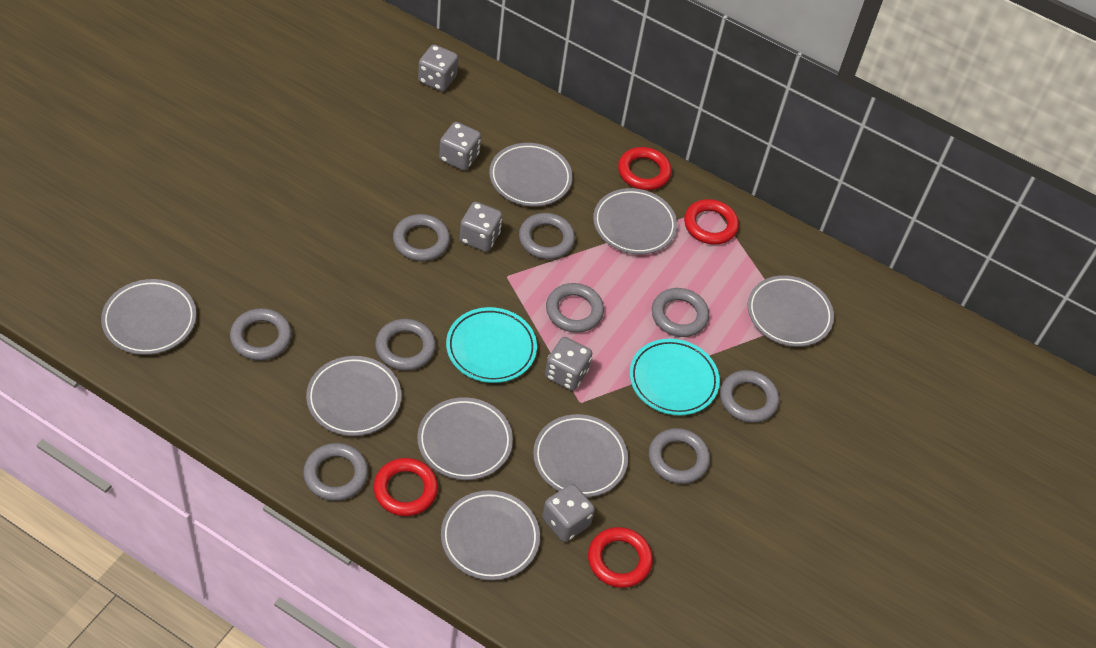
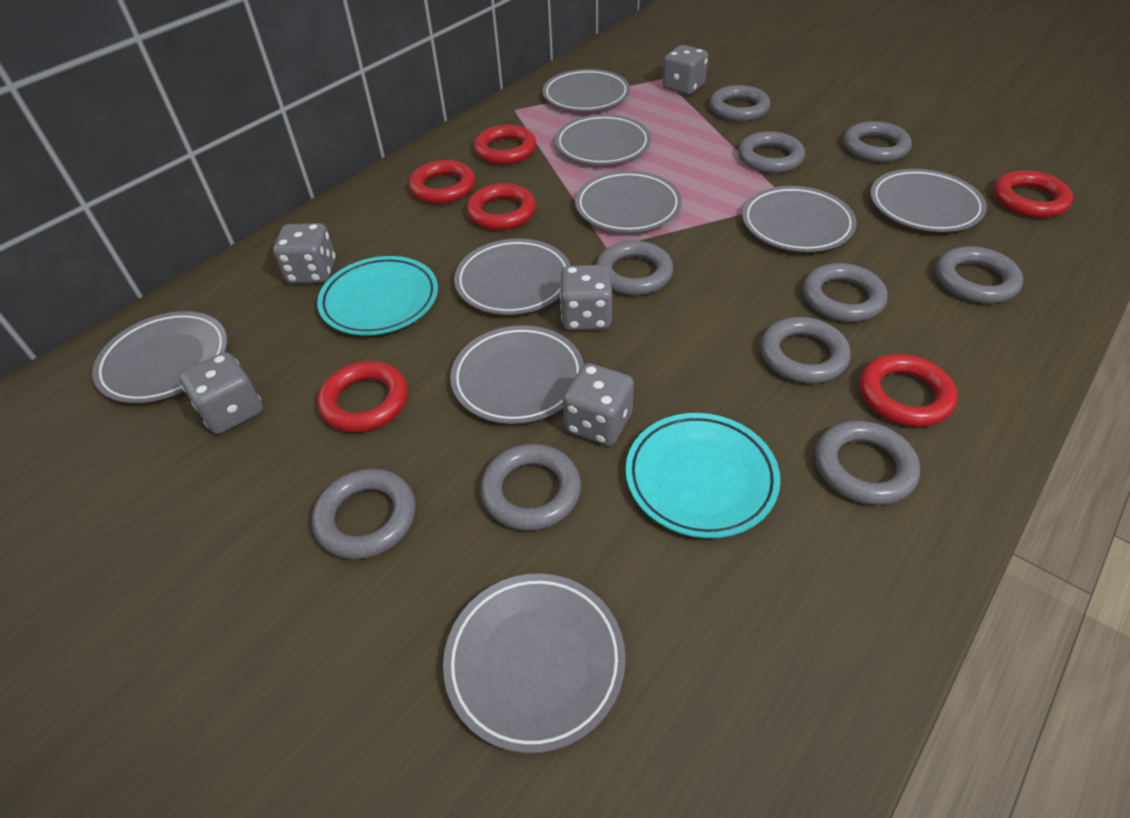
grey plate: 8 -> 9
grey ring: 9 -> 10
red ring: 4 -> 6

